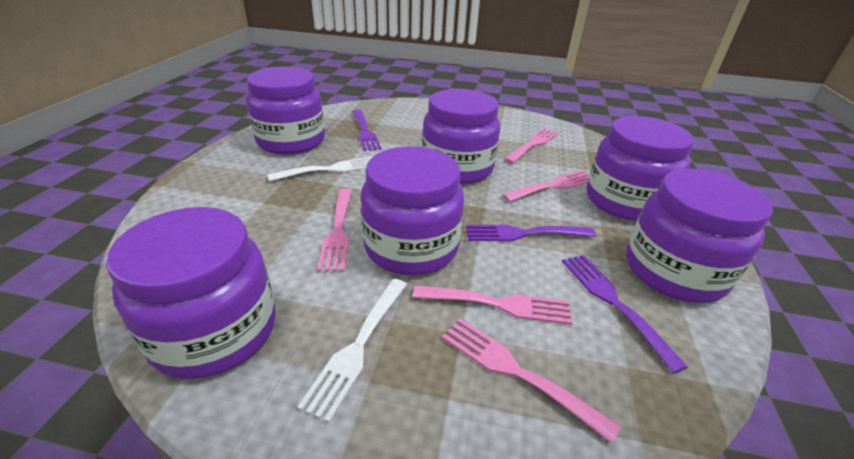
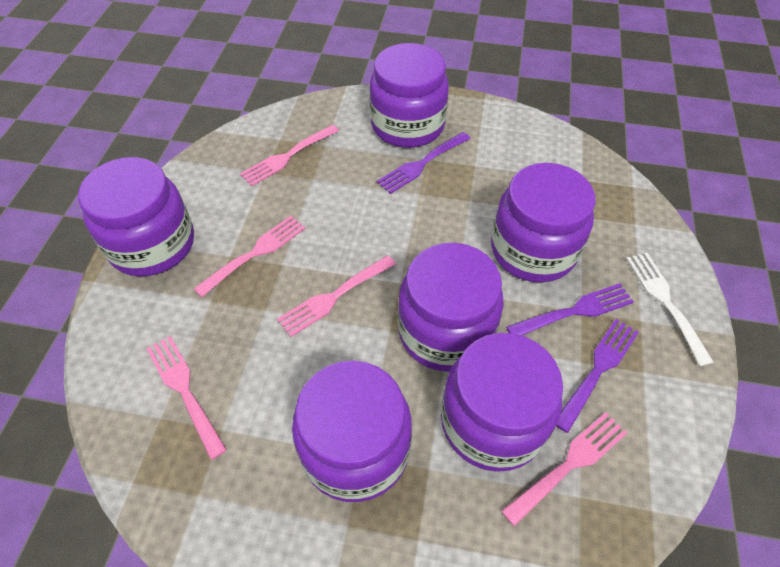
white fork: 2 -> 1

